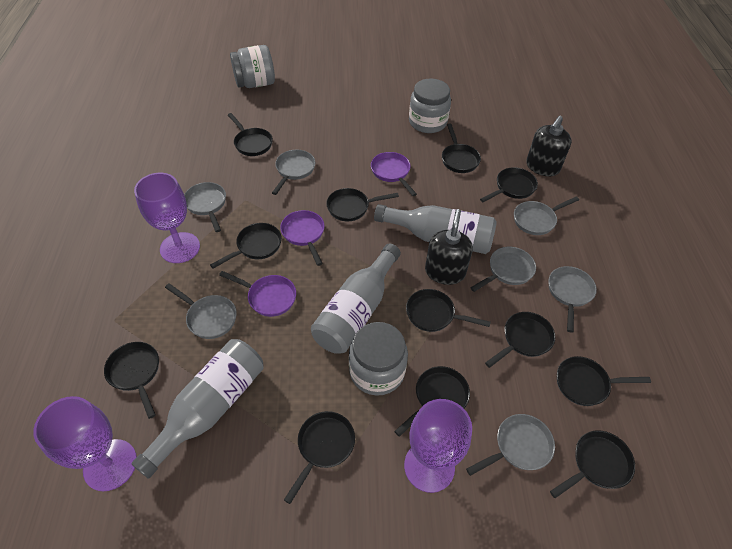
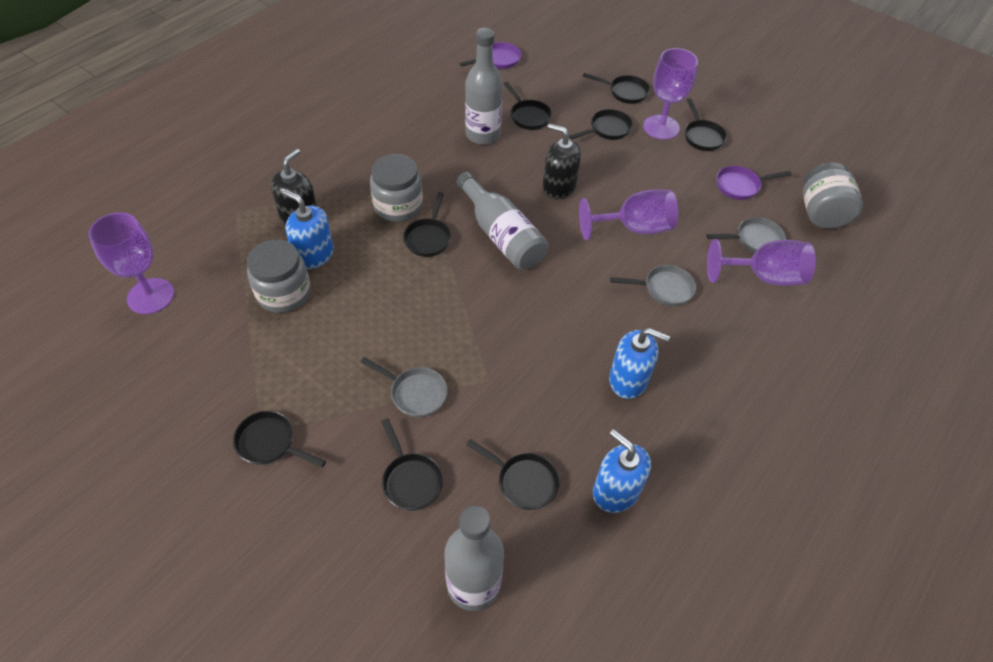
black pan: 12 -> 8
blue soap dispenser: 0 -> 3
grey pan: 7 -> 3
purple goblet: 3 -> 4
purple pan: 3 -> 2

